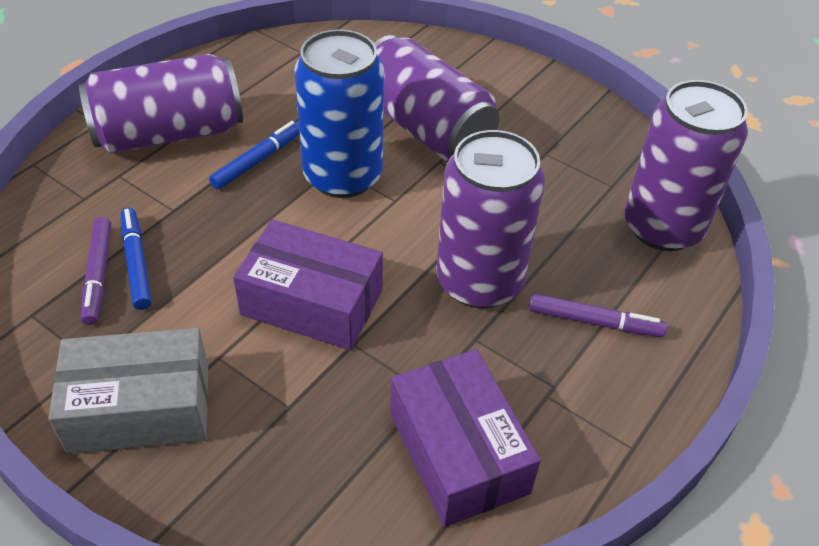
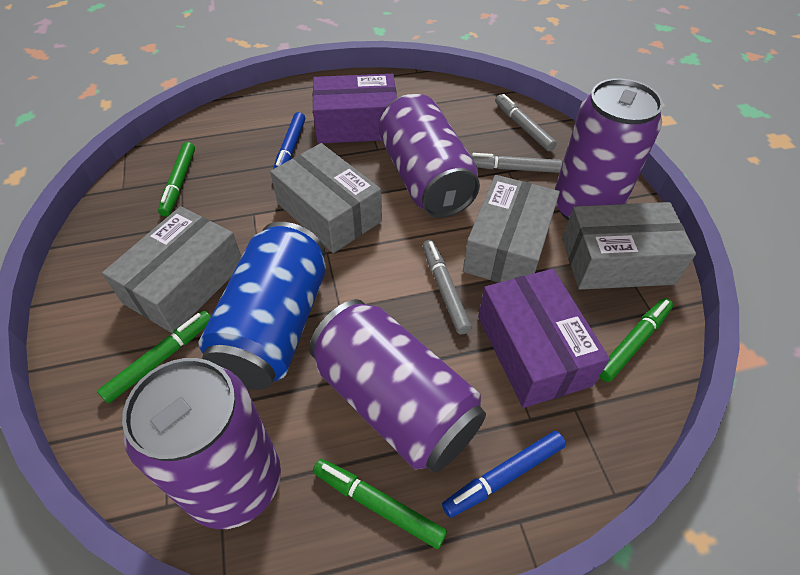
green marker: 0 -> 4
grey box: 1 -> 4
grey marker: 0 -> 3
purple marker: 2 -> 0

